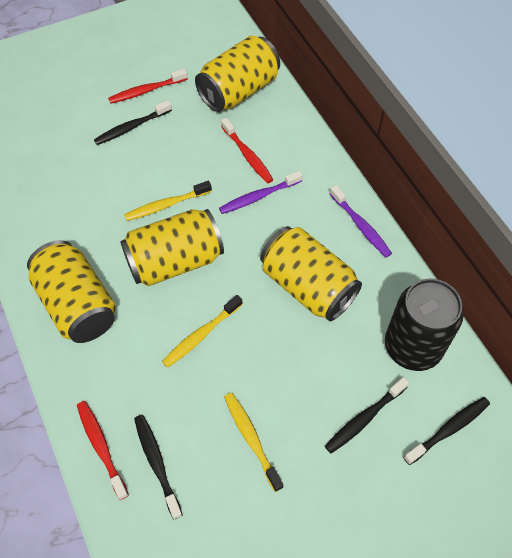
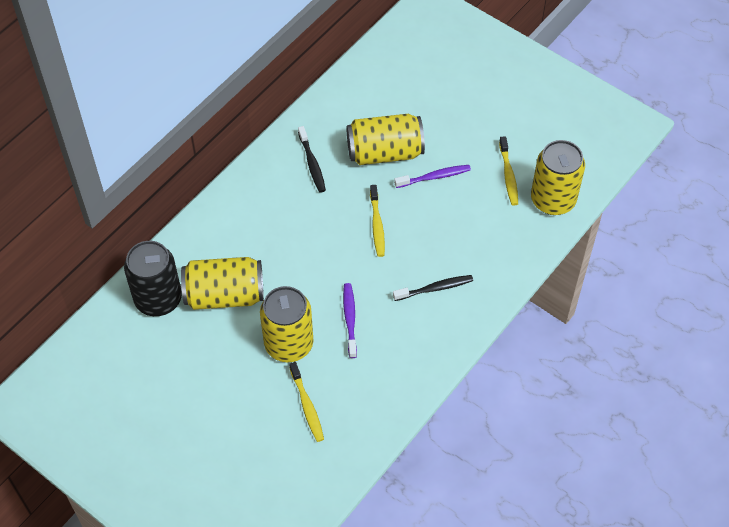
black toothbrush: 4 -> 2
red toothbrush: 3 -> 0

